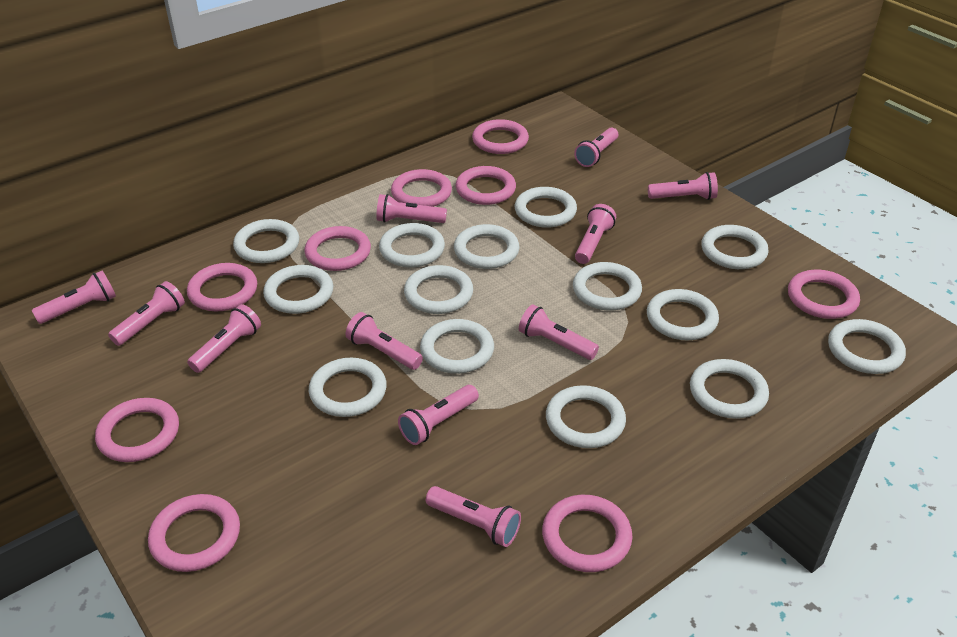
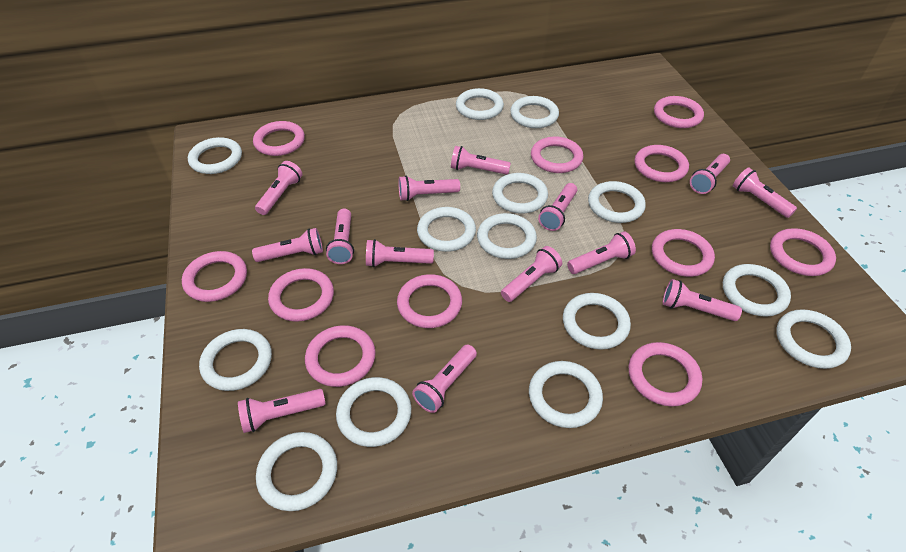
pink flashlight: 11 -> 14
pink ring: 9 -> 11

